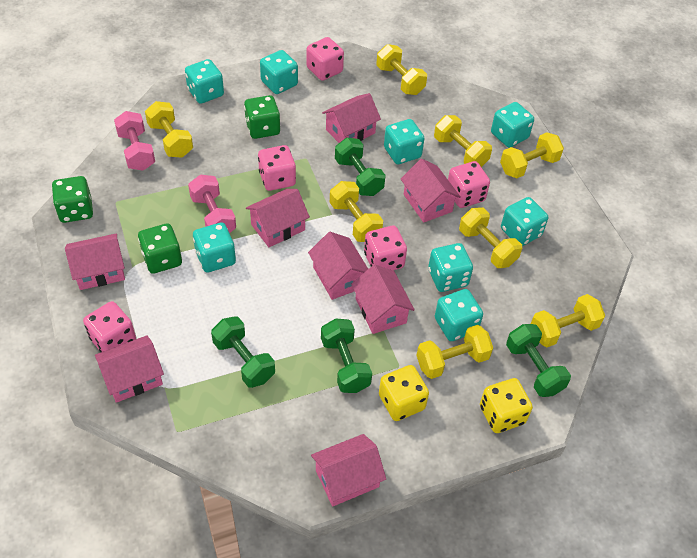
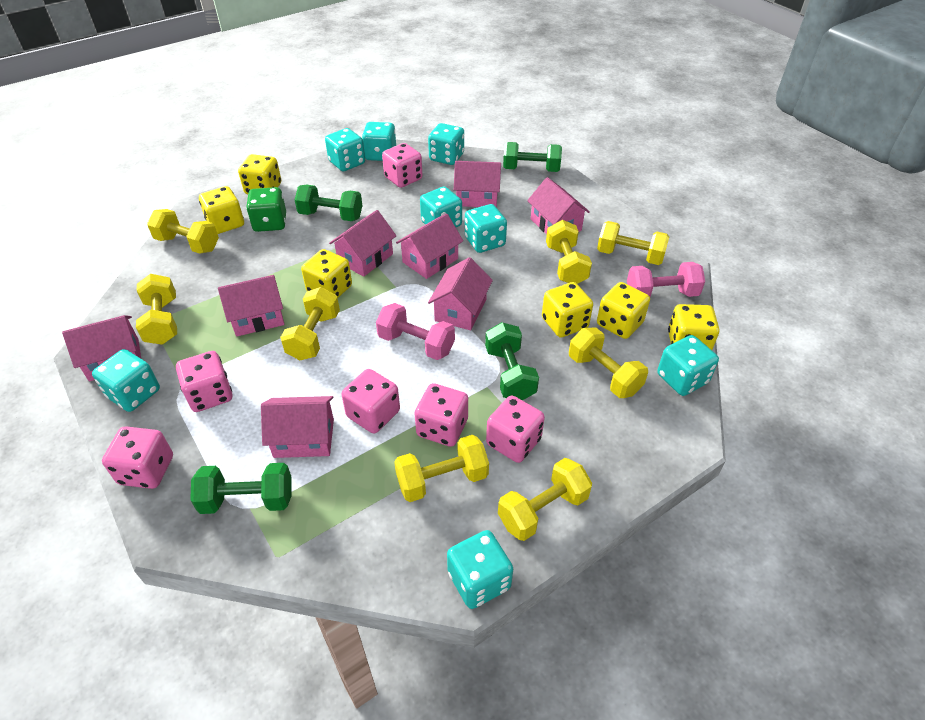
green dice: 3 -> 1
pink dice: 5 -> 6
yellow dice: 2 -> 6

